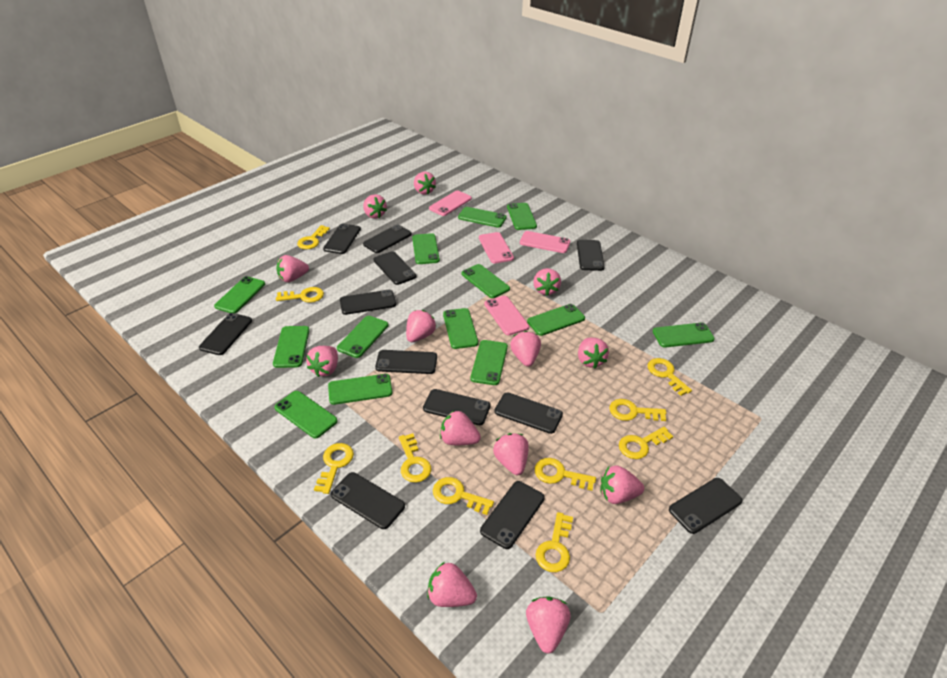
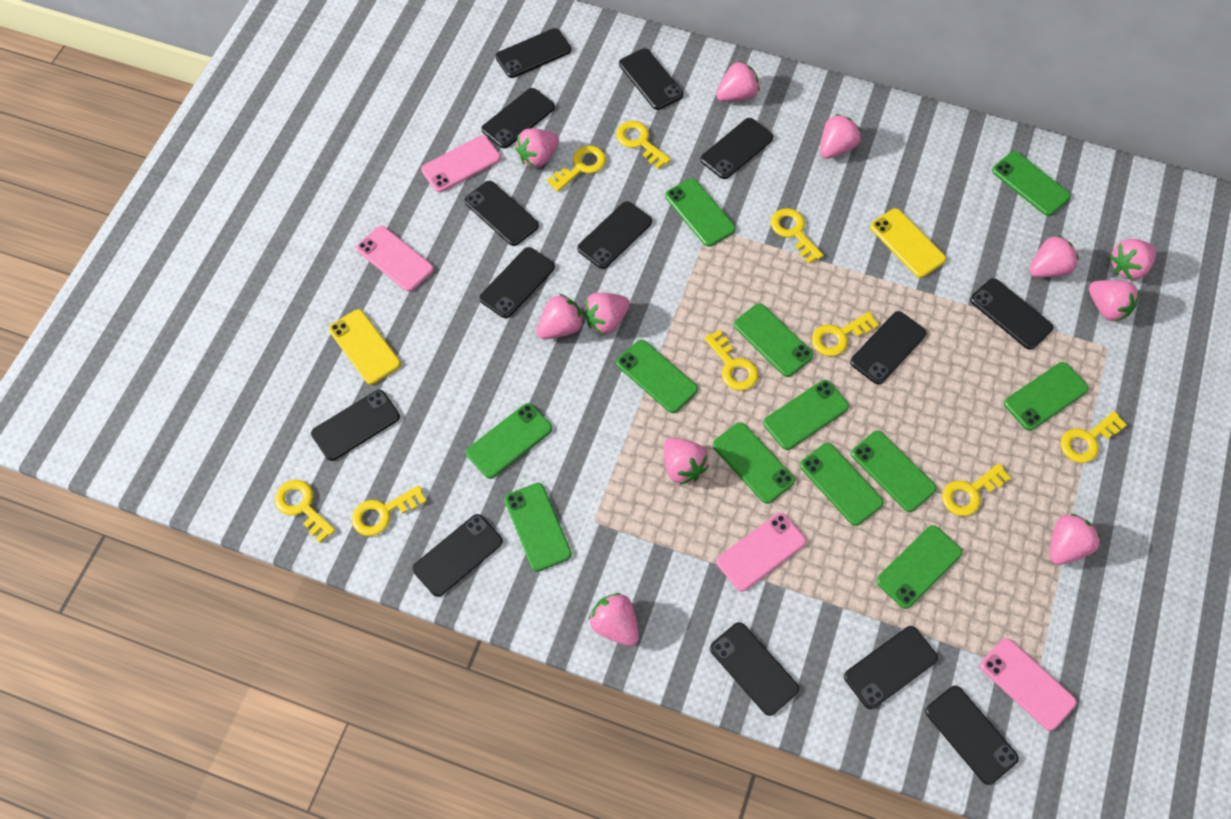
black phone: 12 -> 14
green phone: 13 -> 12
pink strawberry: 13 -> 11
yellow key: 10 -> 9
yellow phone: 0 -> 2

